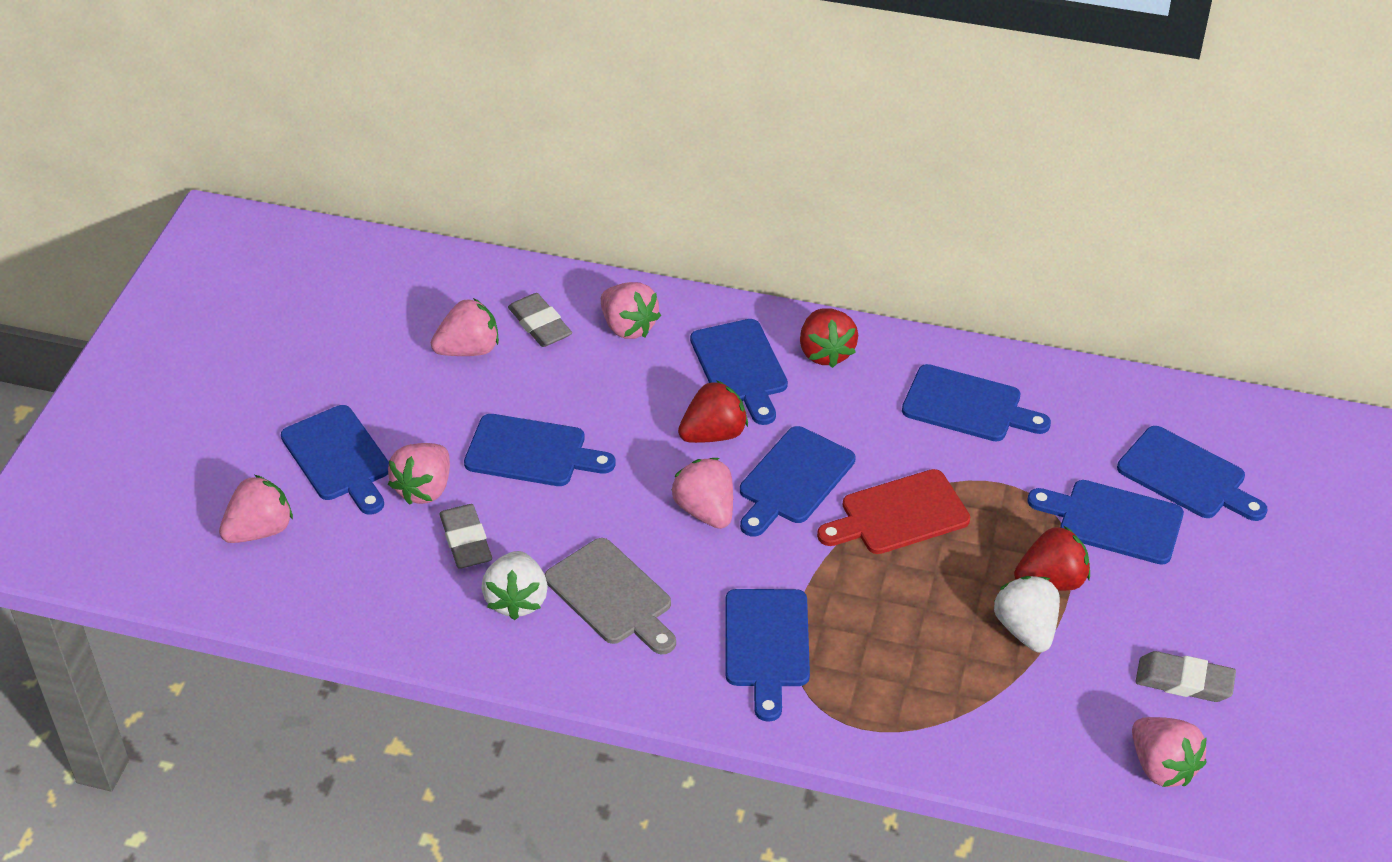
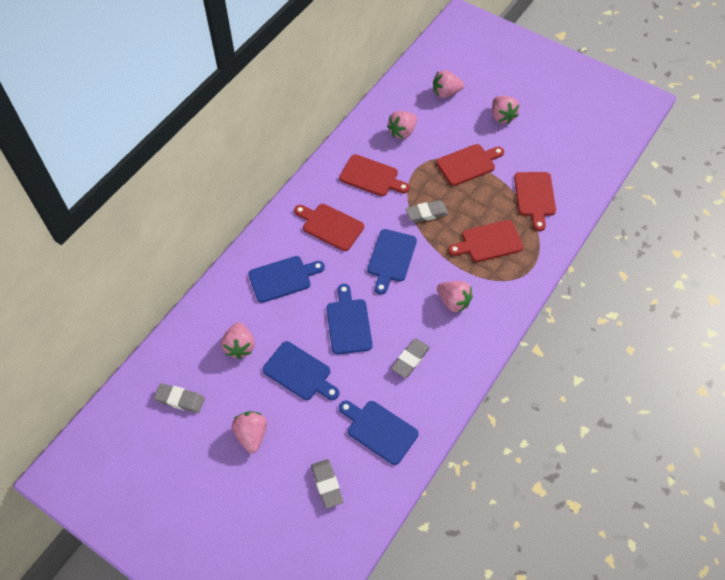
blue cutting board: 8 -> 5
grey cutting board: 1 -> 0
grey eraser: 3 -> 4
red cutting board: 1 -> 5
red strawberry: 3 -> 0
white strawberry: 2 -> 0

